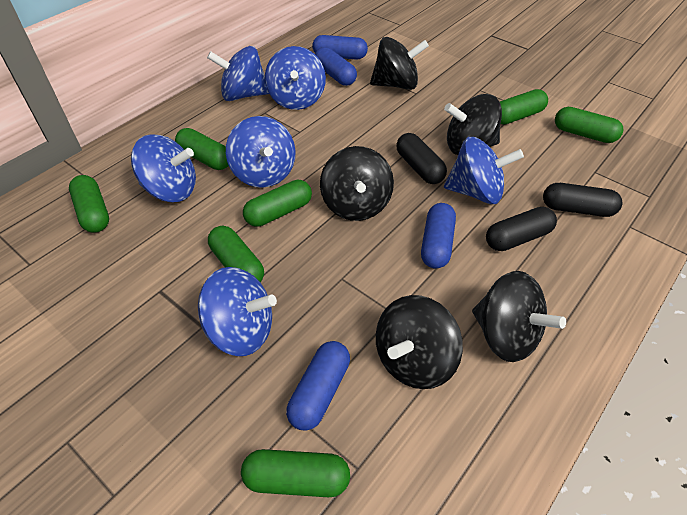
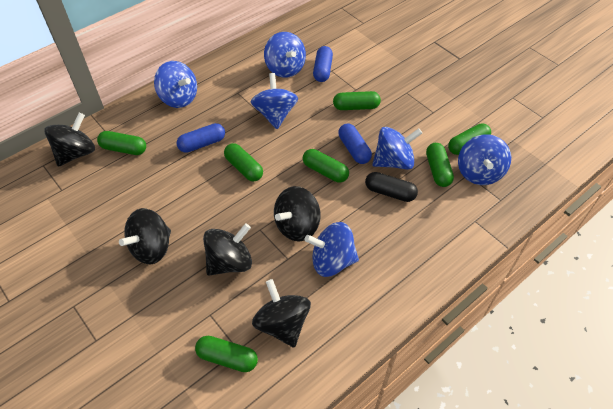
black capsule: 3 -> 1
blue capsule: 4 -> 3

